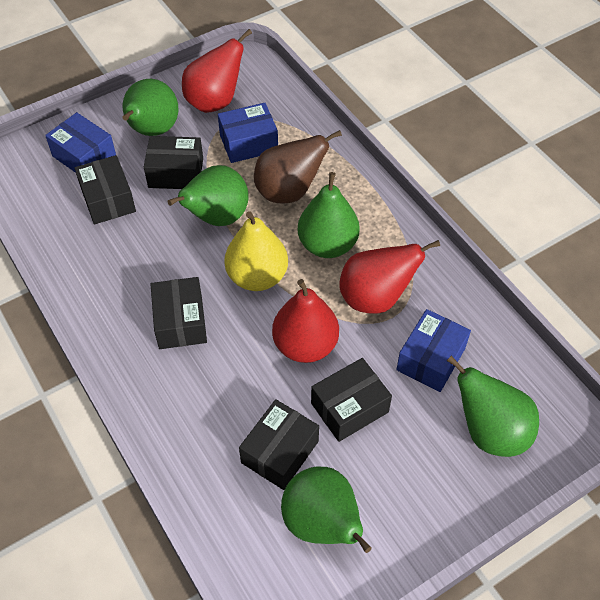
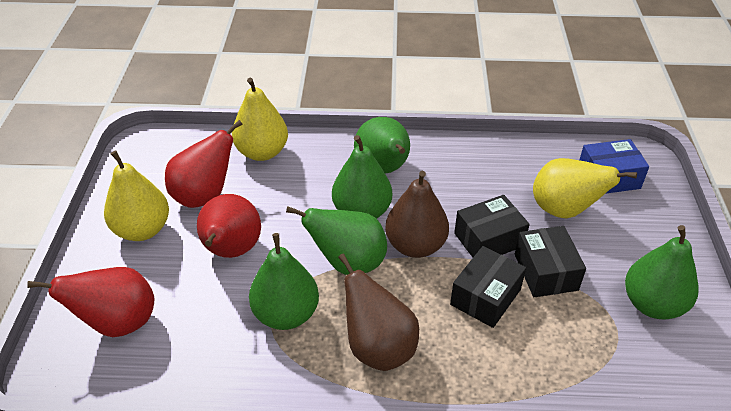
black box: 5 -> 3
blue box: 3 -> 1
brown pear: 1 -> 2
yellow pear: 1 -> 3

